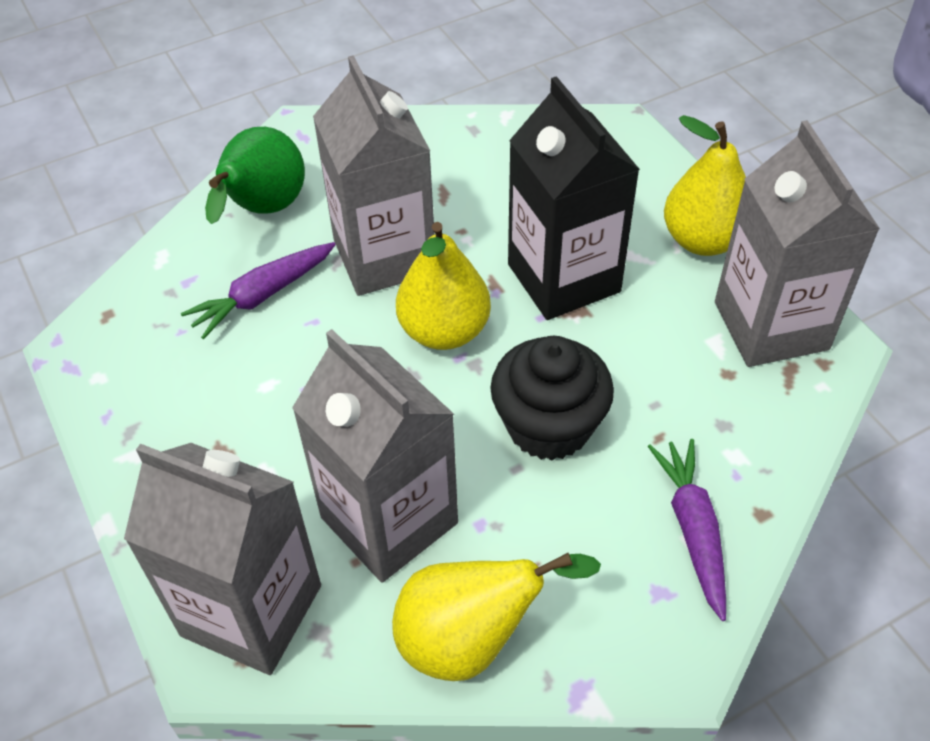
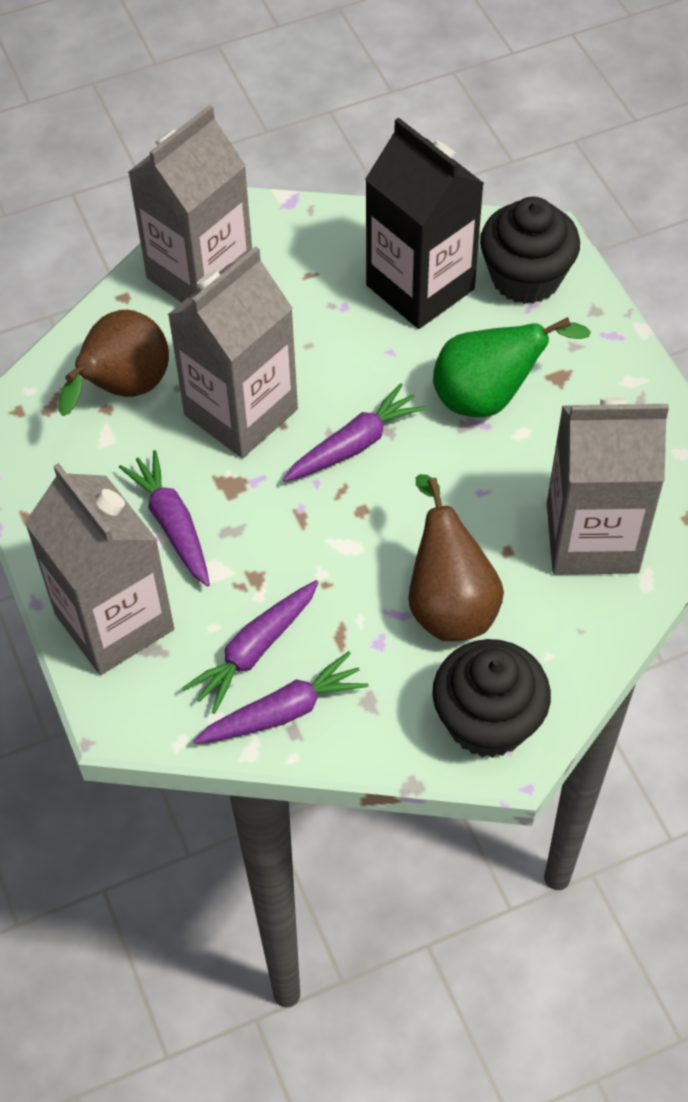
black cupcake: 1 -> 2
brown pear: 0 -> 2
purple carrot: 2 -> 4
yellow pear: 3 -> 0

